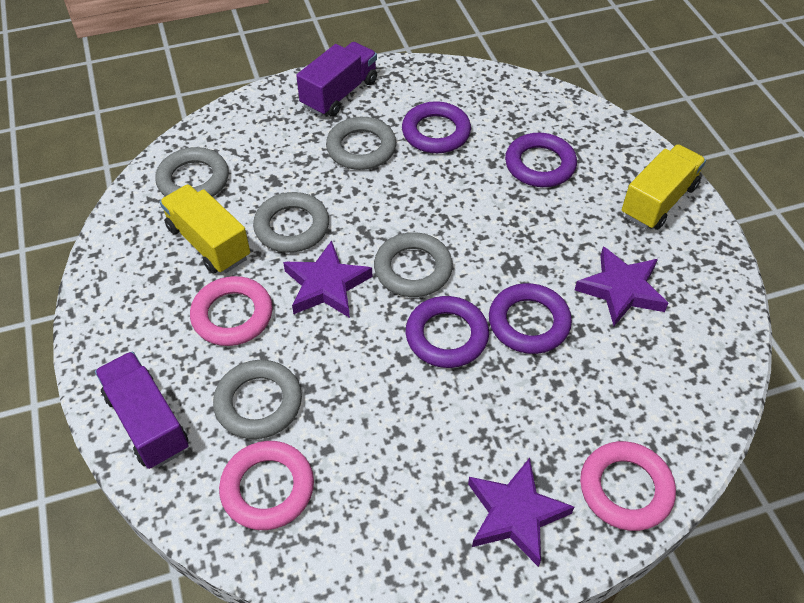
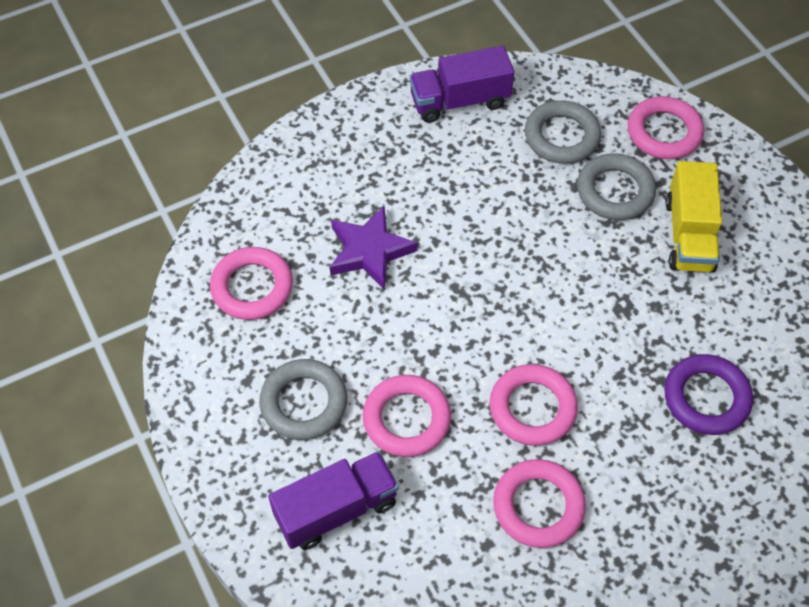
grey ring: 5 -> 3
pink ring: 3 -> 5
purple ring: 4 -> 1
purple star: 3 -> 1
yellow truck: 2 -> 1

